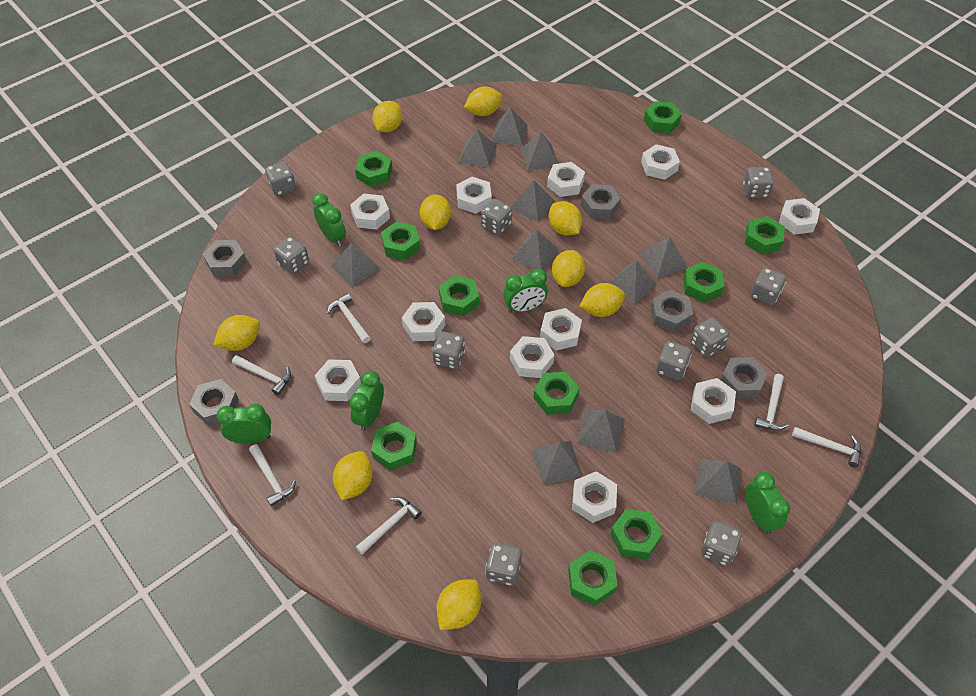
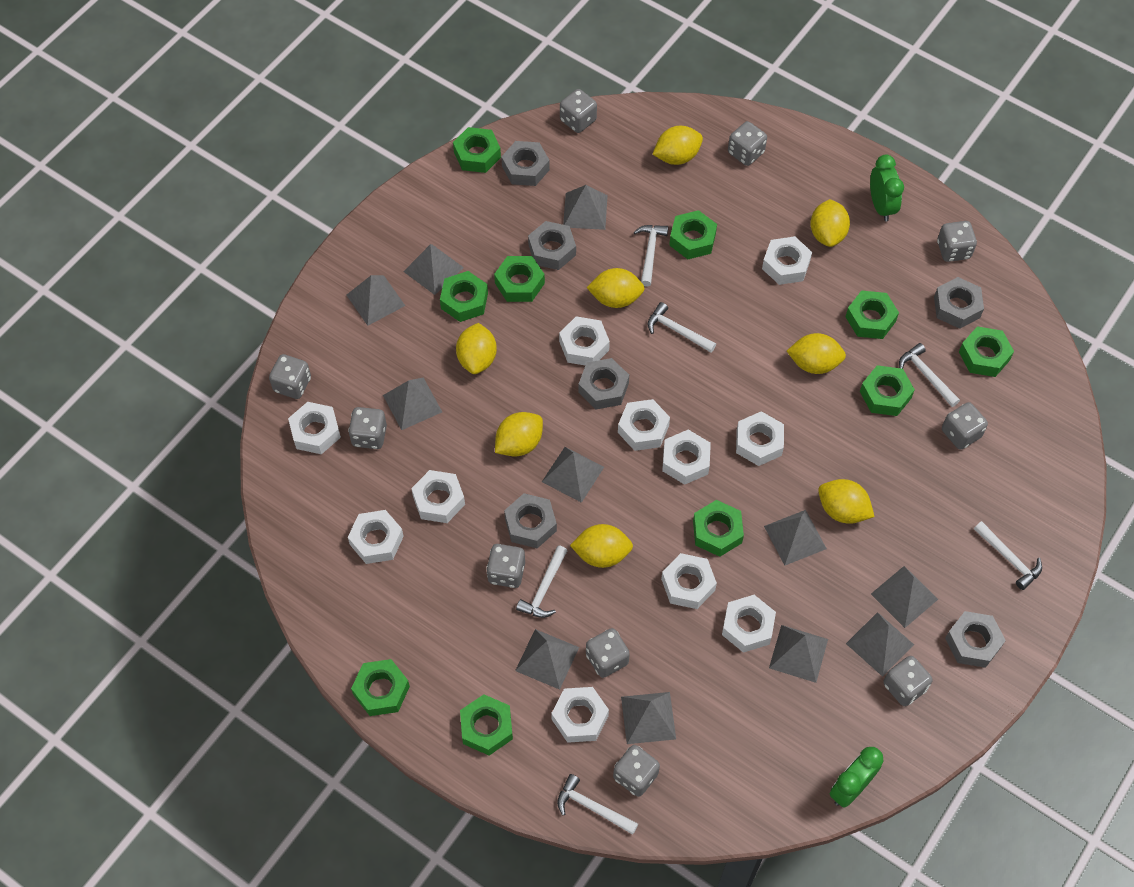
green clock: 5 -> 2
grey nut: 5 -> 6
yellow lemon: 9 -> 8

